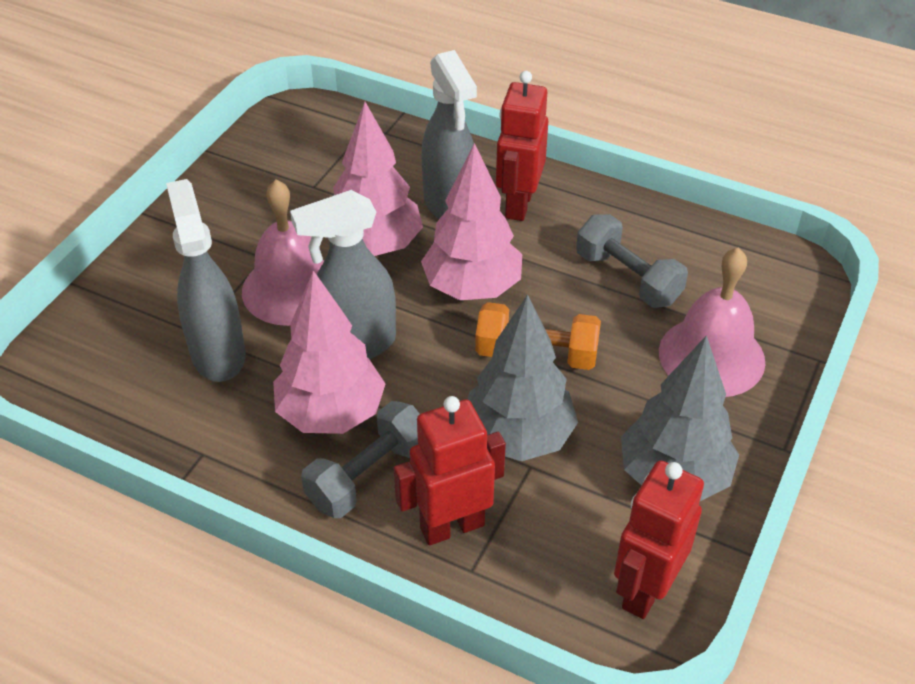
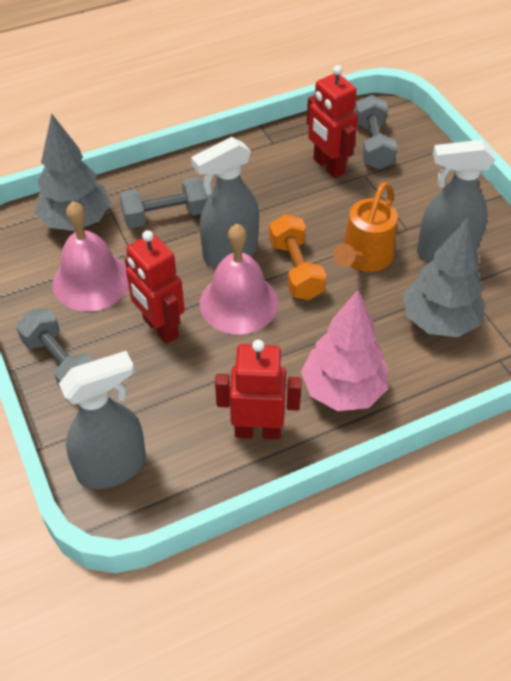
grey dumbbell: 2 -> 3
orange watering can: 0 -> 1
pink tree: 3 -> 1

